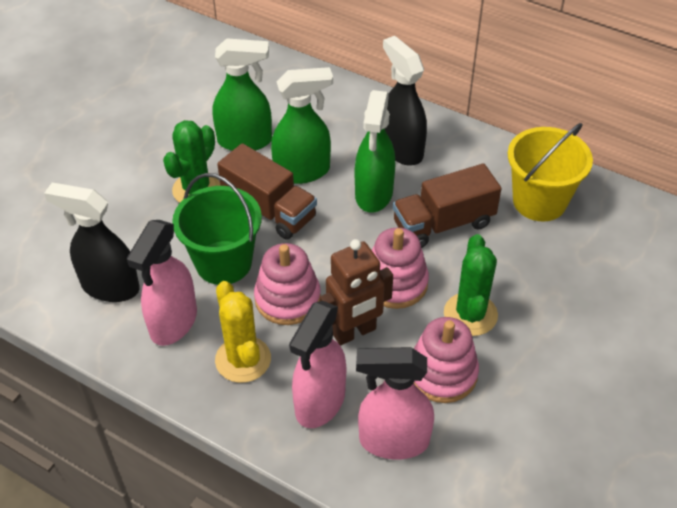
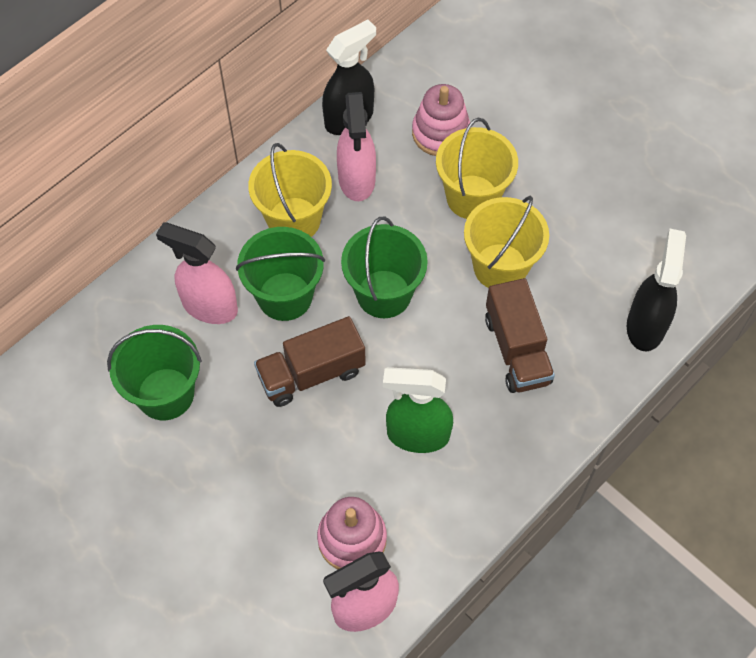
brown robot: 1 -> 0
green bucket: 1 -> 3
green cactus: 2 -> 0
green spray bottle: 3 -> 1
pink stacking toy: 3 -> 2
yellow bucket: 1 -> 3
yellow cactus: 1 -> 0

